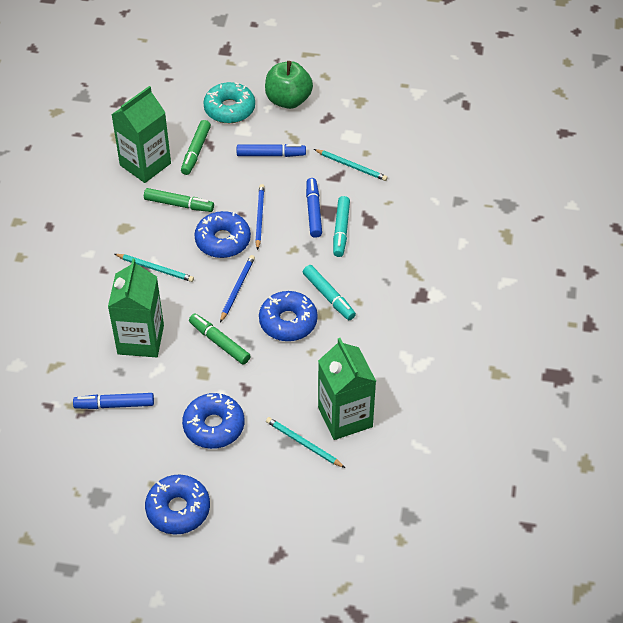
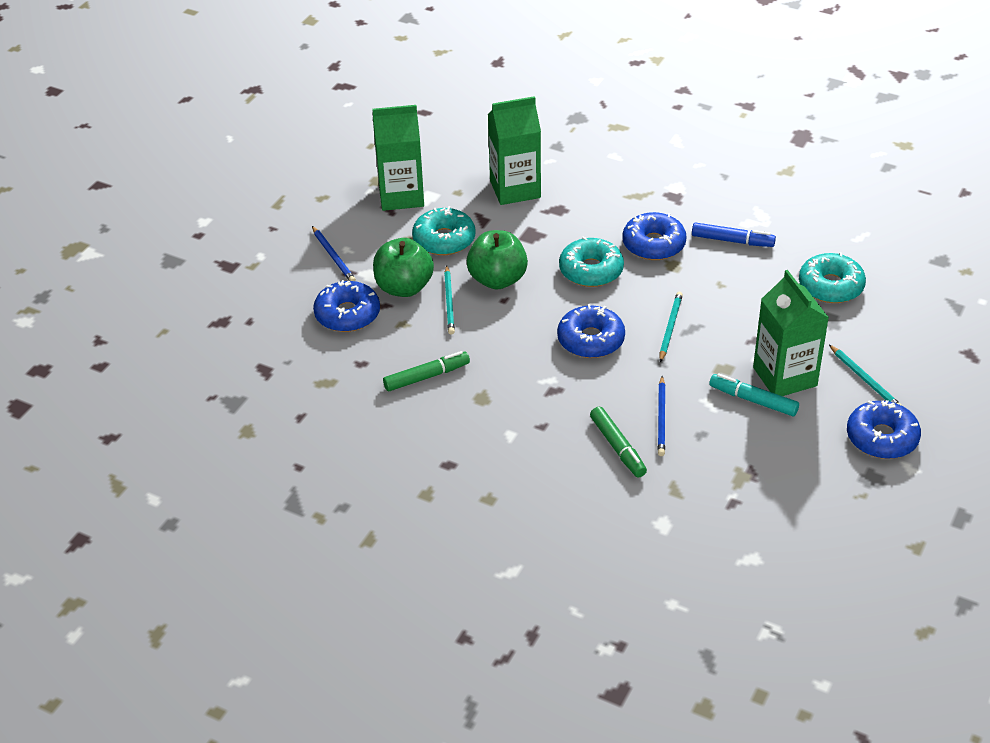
blue marker: 3 -> 1
green apple: 1 -> 2
green marker: 3 -> 2
turquoise donut: 1 -> 3
turquoise marker: 2 -> 1

